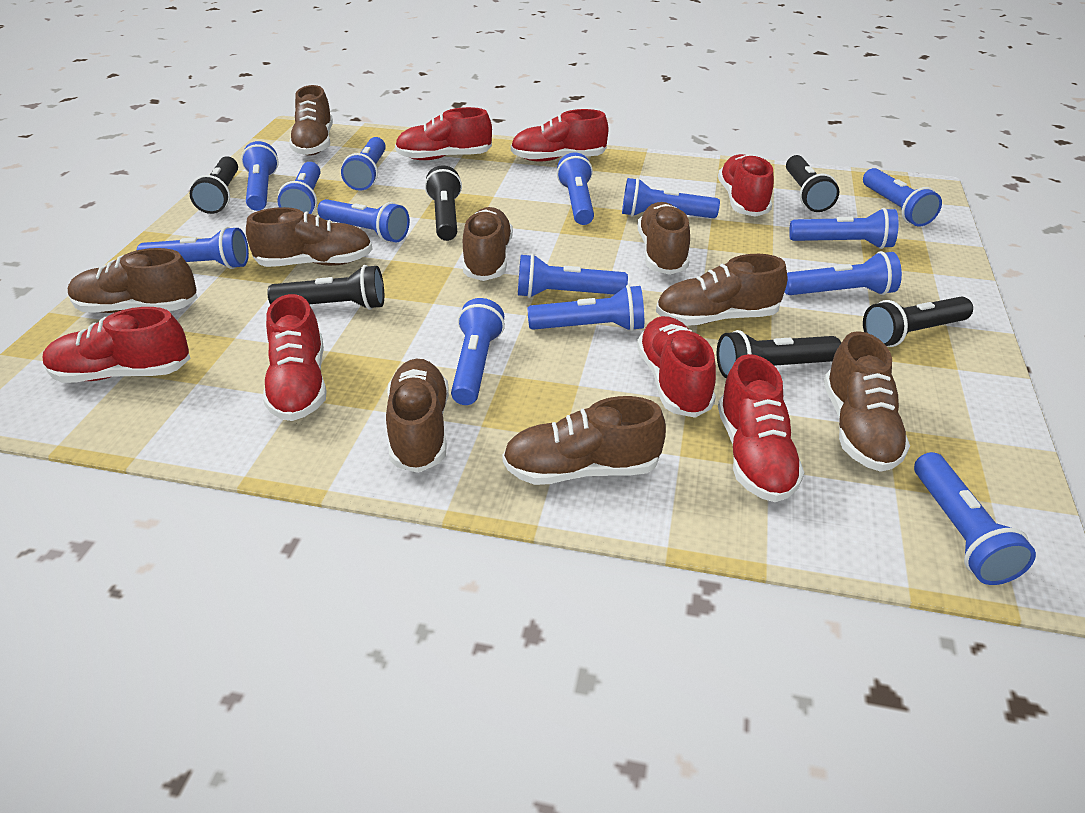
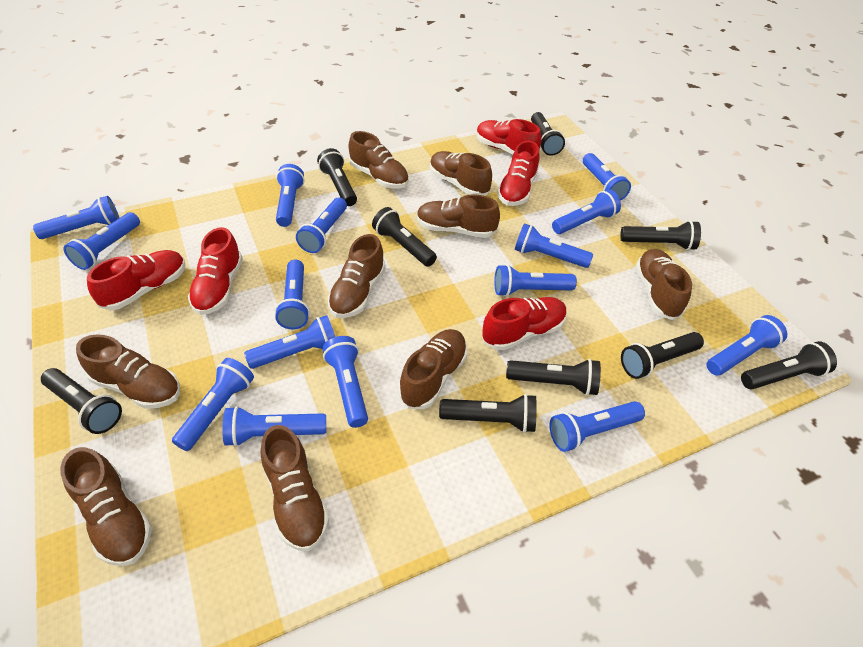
black flashlight: 6 -> 9
blue flashlight: 14 -> 15
red shoe: 7 -> 5

